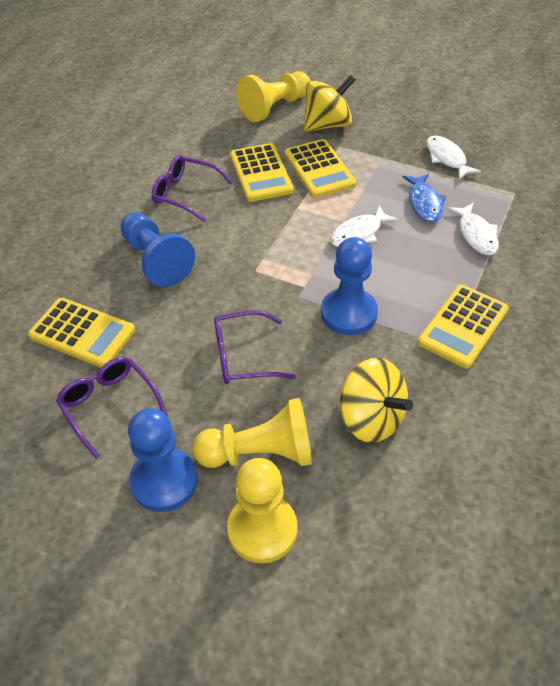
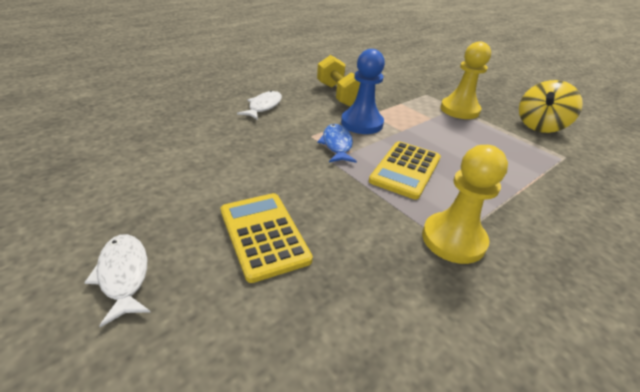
blue pawn: 3 -> 1
purple glasses: 3 -> 0
white fish: 3 -> 2
yellow calculator: 4 -> 2
yellow dumbbell: 0 -> 1
yellow pawn: 3 -> 2
yellow spinning top: 2 -> 1

